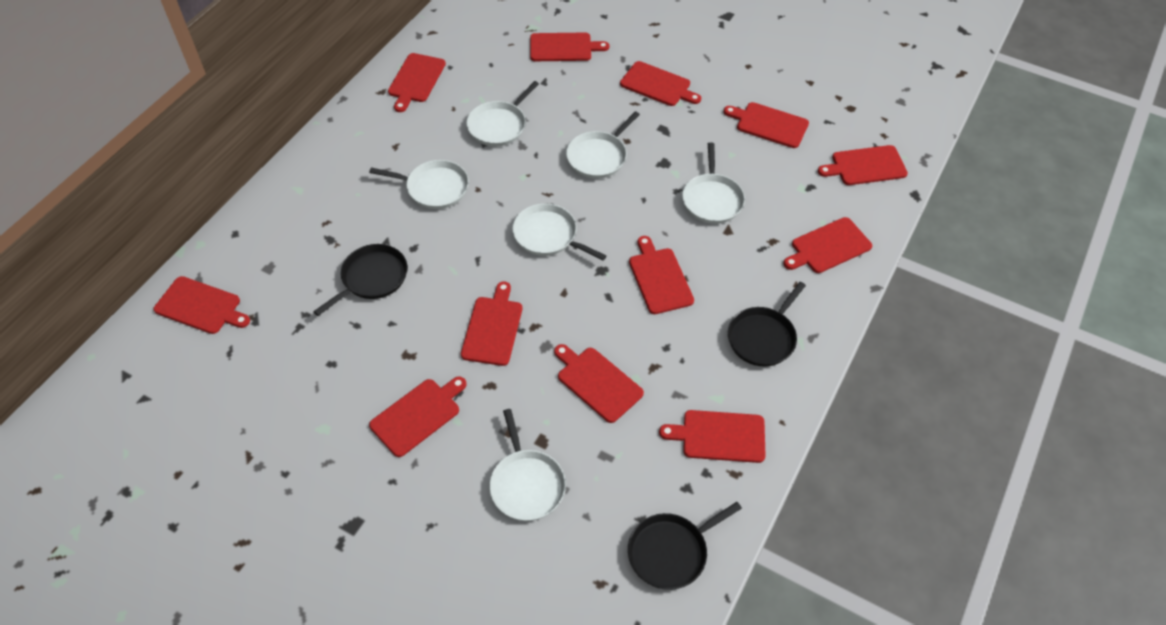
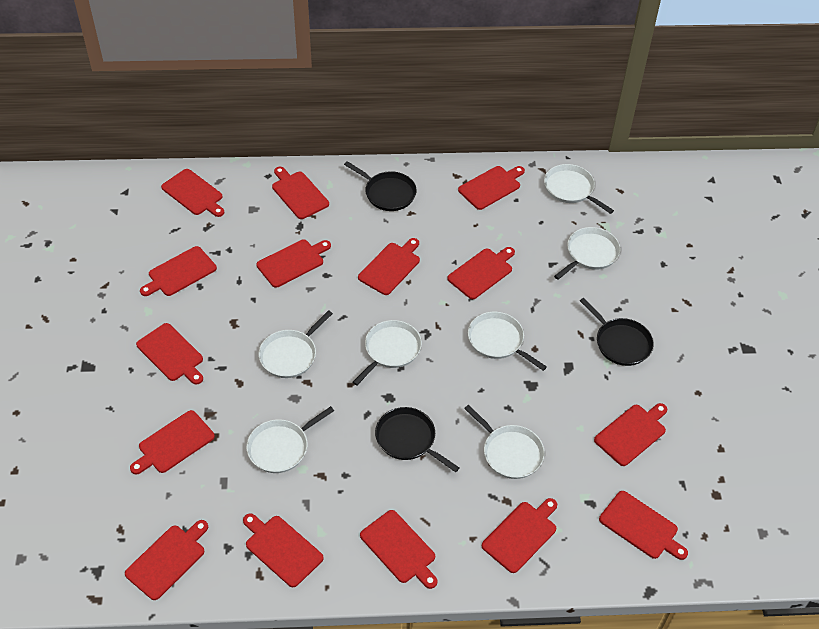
red cutting board: 12 -> 15
white pan: 6 -> 7

